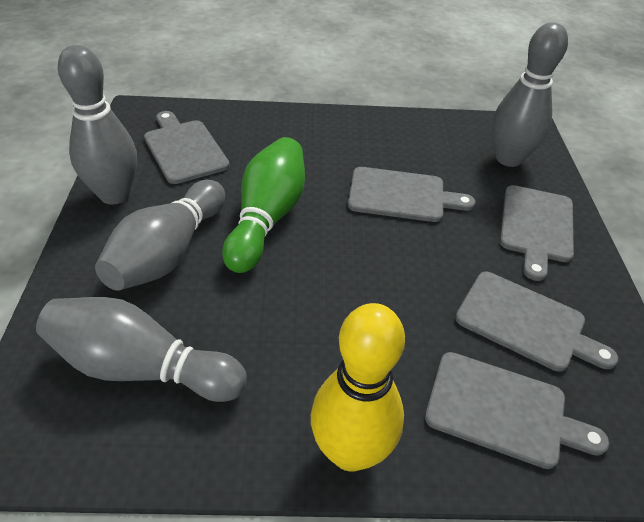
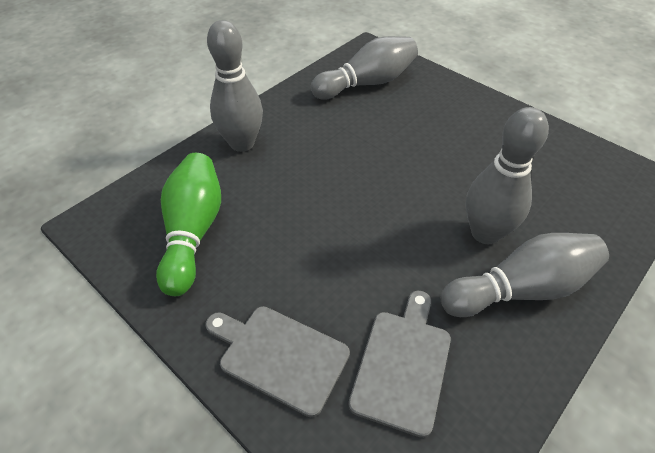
grey cutting board: 5 -> 2
yellow bowling pin: 1 -> 0

